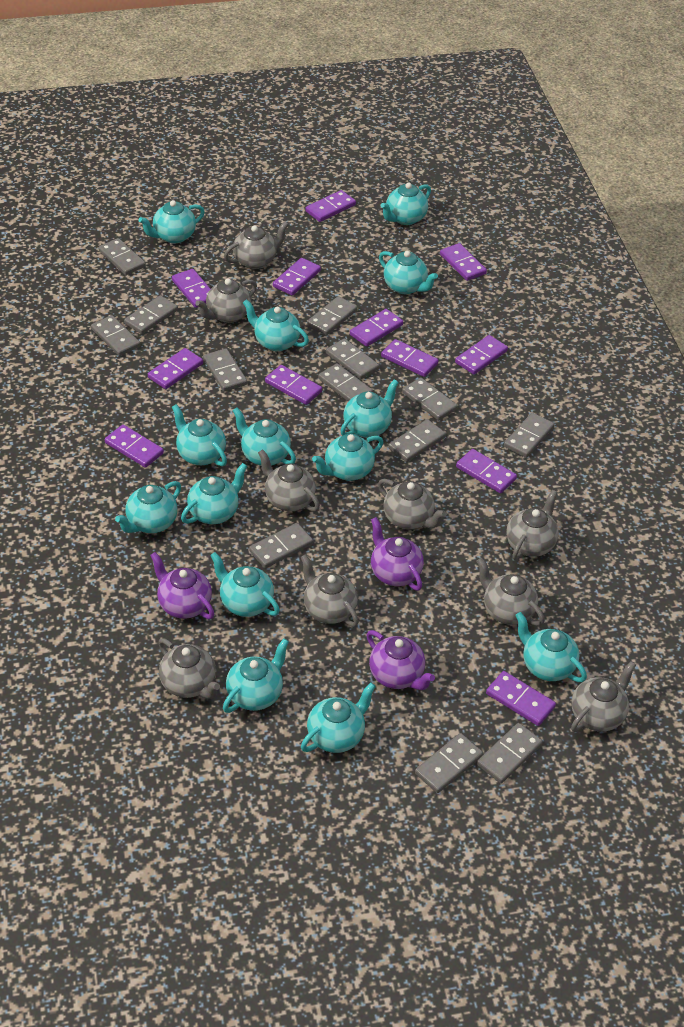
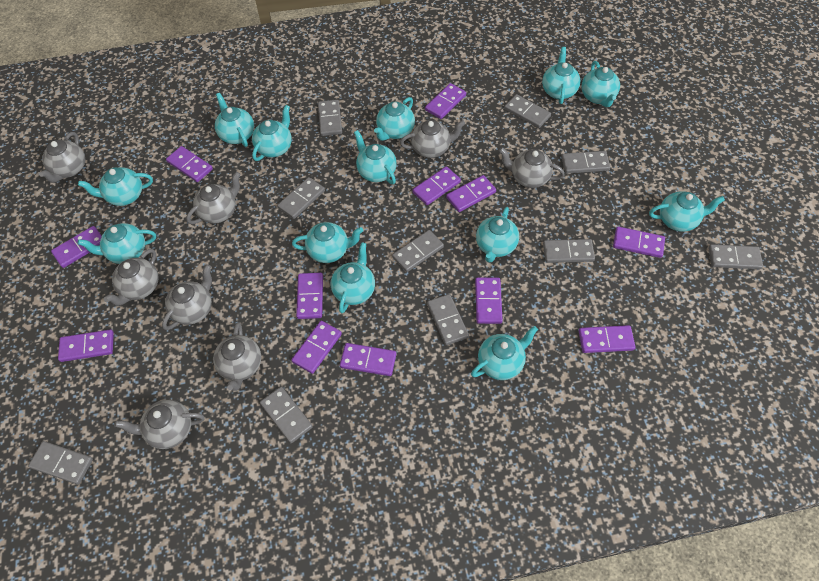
grey domino: 13 -> 10
grey teapot: 9 -> 8
purple teapot: 3 -> 0
turquoise teapot: 14 -> 13

